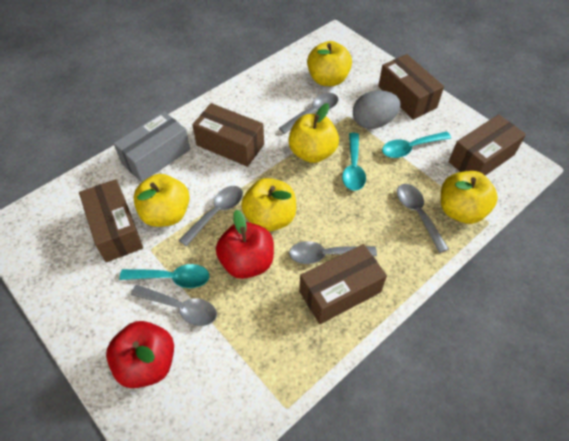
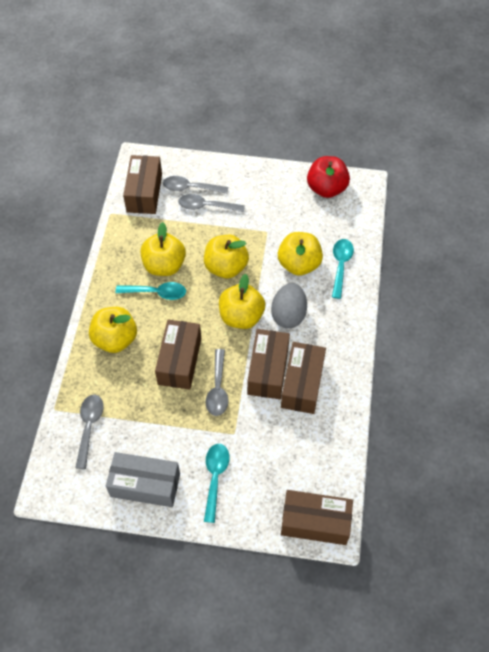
grey spoon: 5 -> 4
red apple: 2 -> 1

